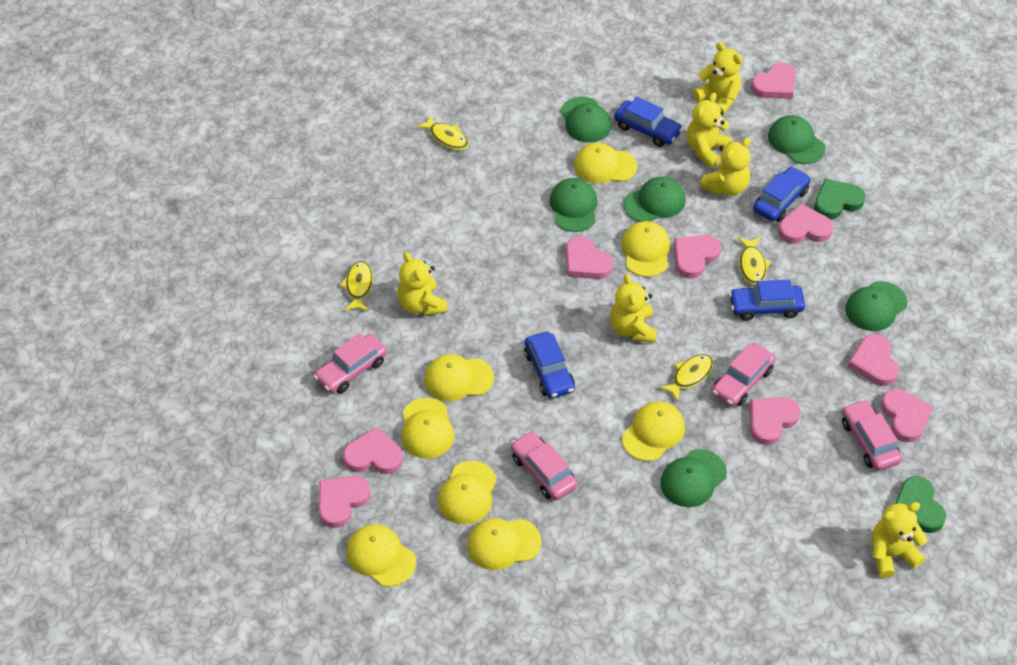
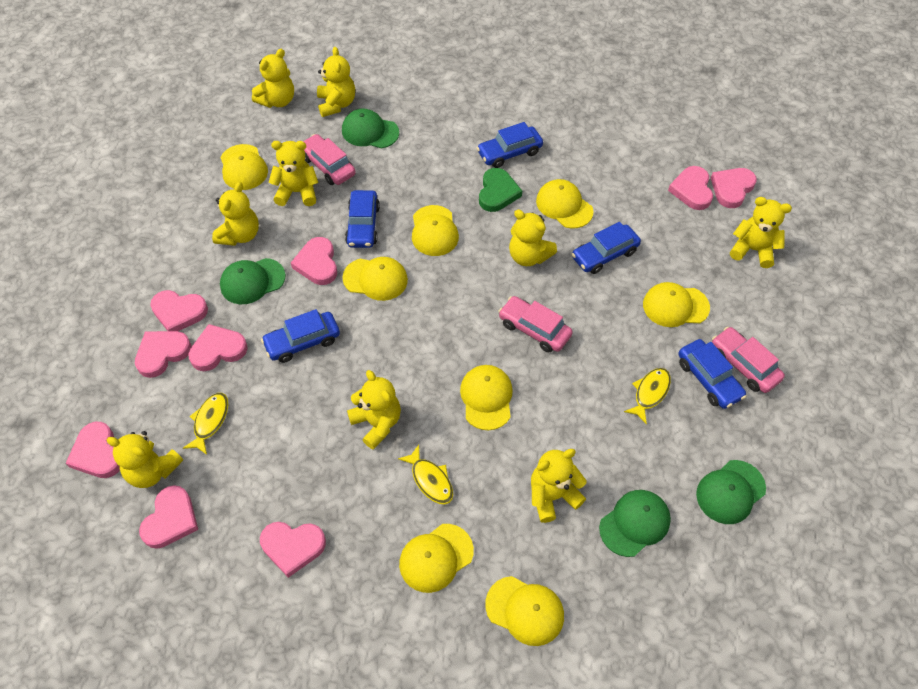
blue car: 4 -> 5
green cap: 6 -> 4
green heart: 2 -> 1
pink car: 4 -> 3
yellow fish: 4 -> 3
yellow teddy bear: 6 -> 9

